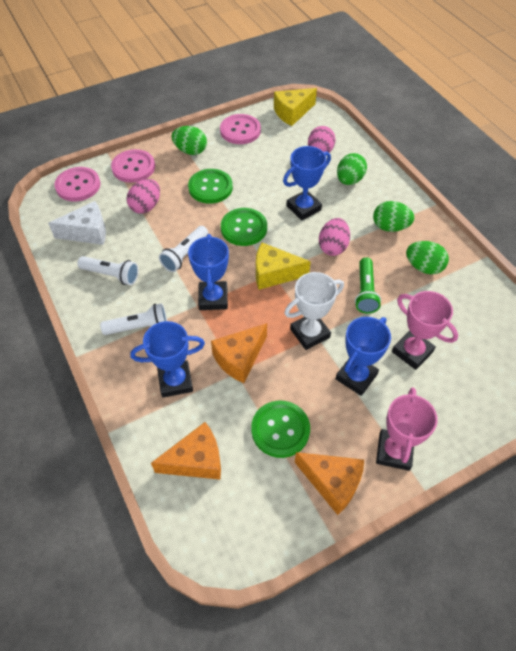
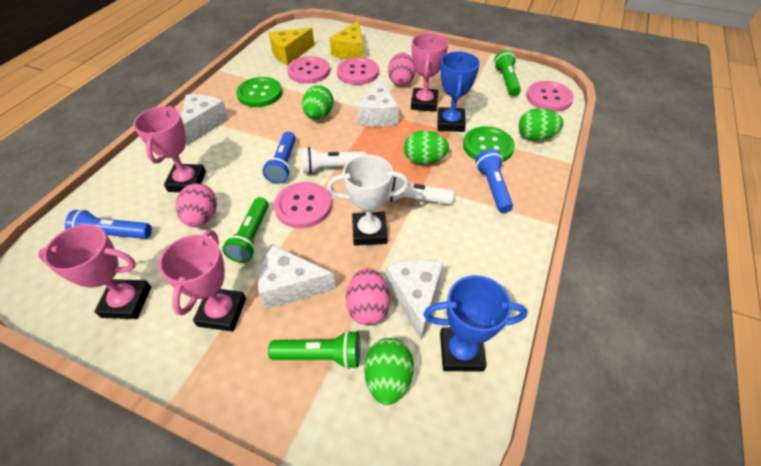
blue flashlight: 0 -> 3
blue trophy: 4 -> 2
green button: 3 -> 2
green flashlight: 1 -> 3
orange cheese: 3 -> 0
pink button: 3 -> 4
pink trophy: 2 -> 4
white cheese: 1 -> 4
white flashlight: 3 -> 2

